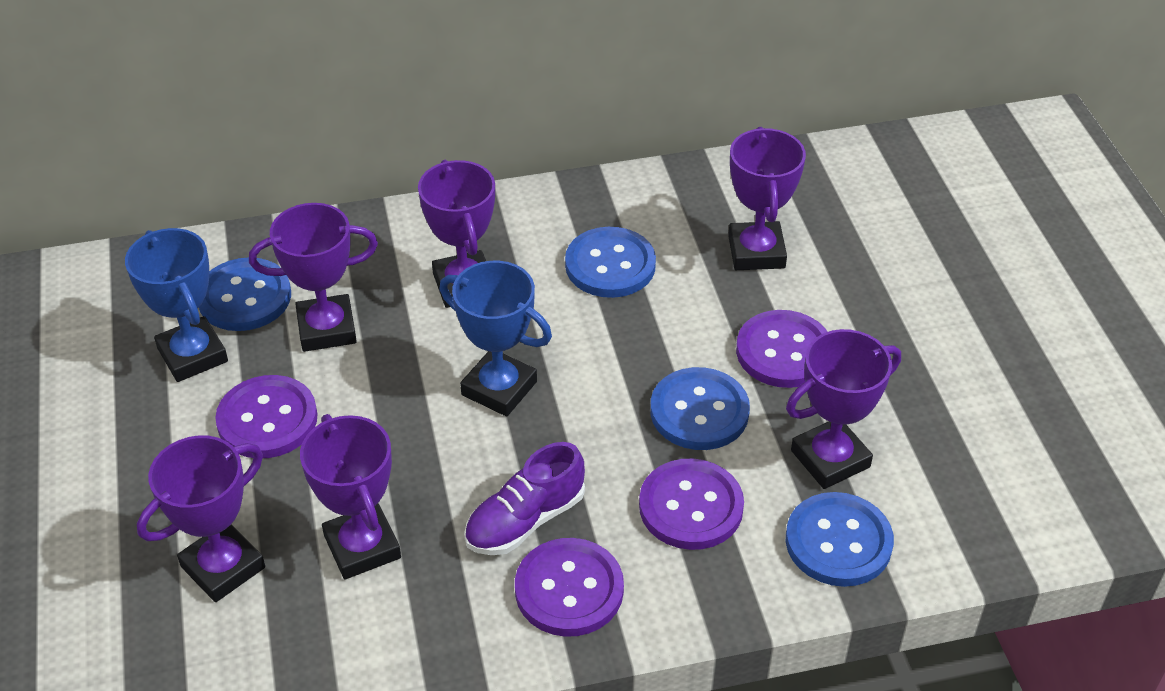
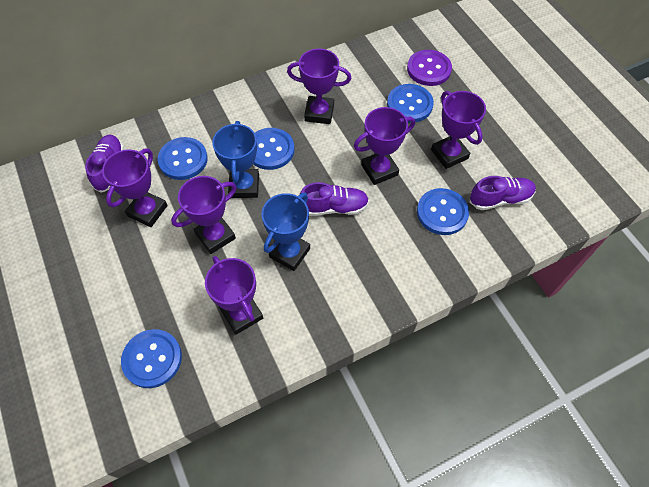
blue button: 4 -> 5
purple button: 4 -> 1
purple shoe: 1 -> 3

